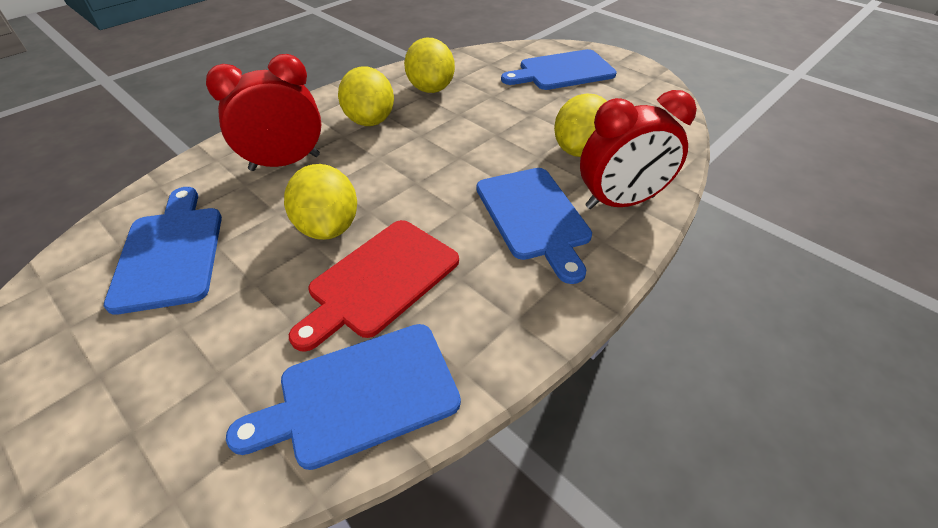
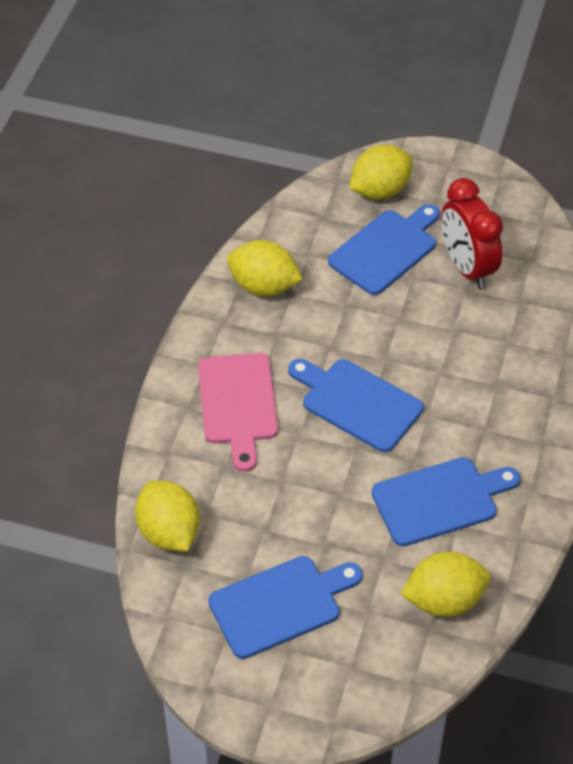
pink cutting board: 0 -> 1
red clock: 2 -> 1
red cutting board: 1 -> 0

